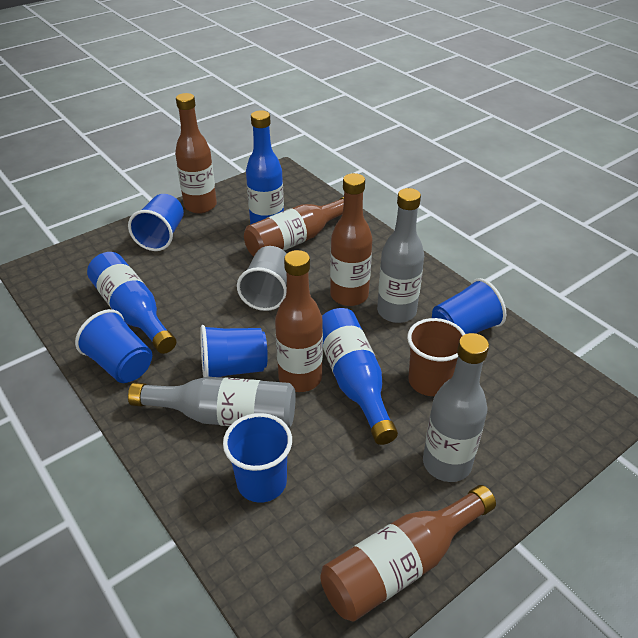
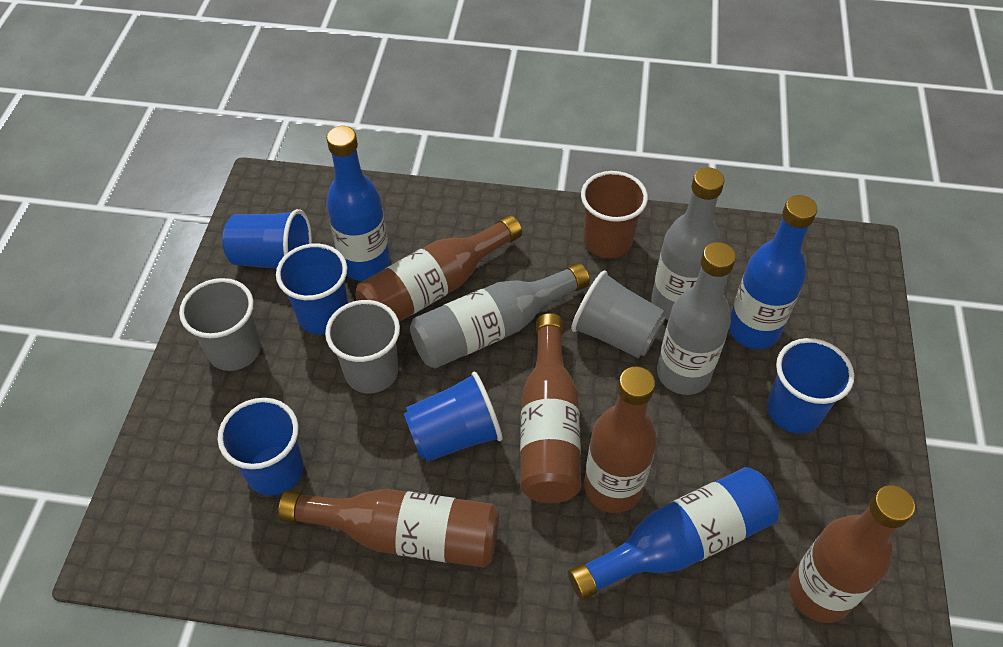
grey cup: 1 -> 3

